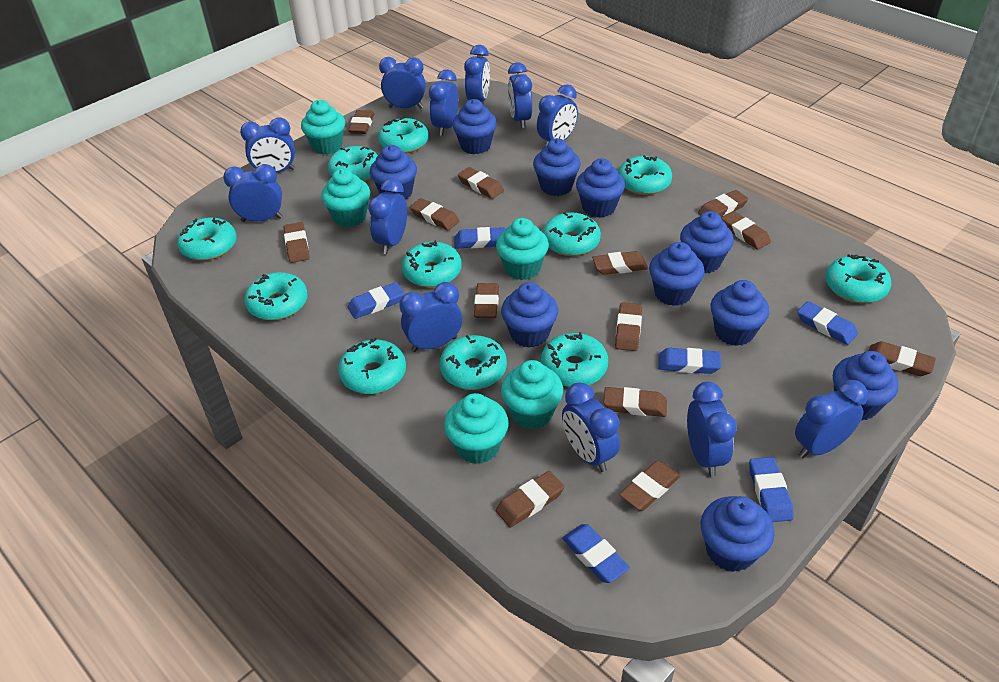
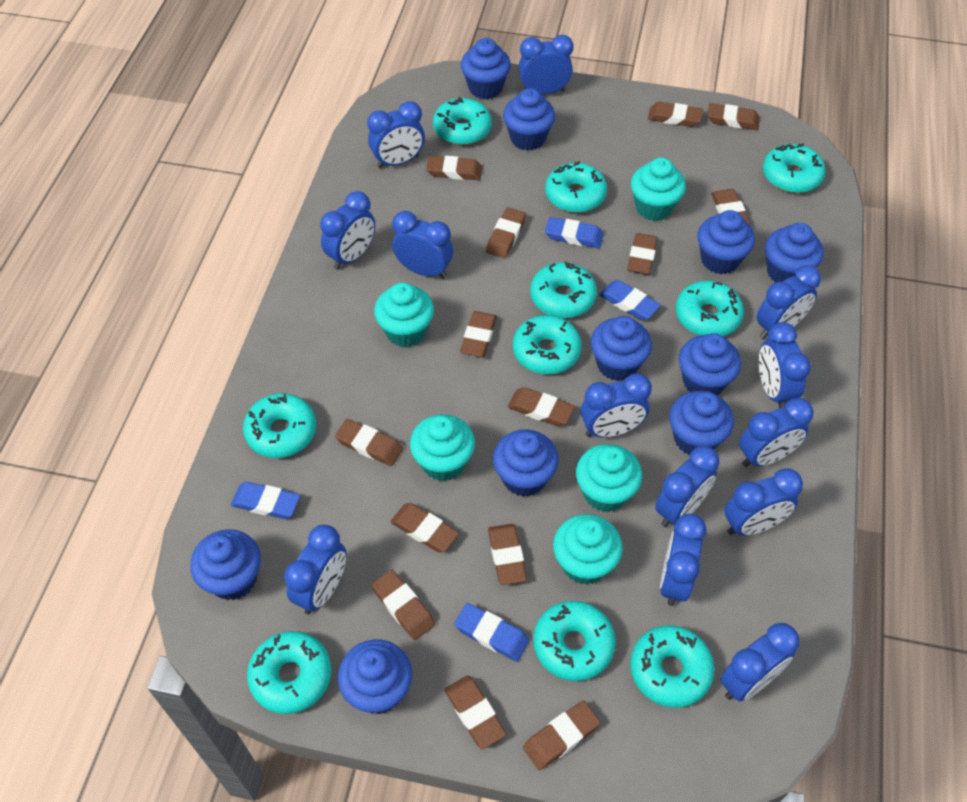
blue clock: 12 -> 13
blue eraser: 6 -> 4
brown eraser: 13 -> 14
turquoise donut: 11 -> 10

